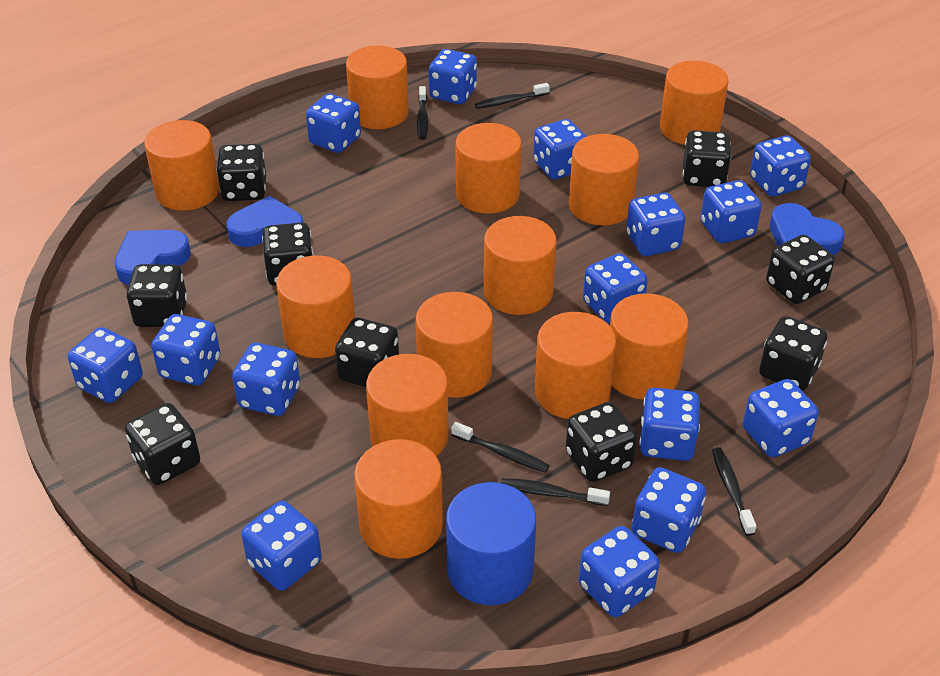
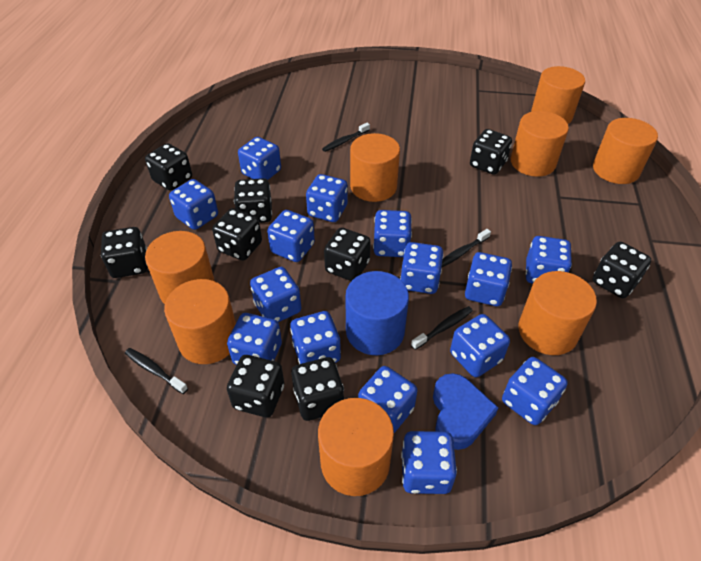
black toothbrush: 5 -> 4
blue heart: 3 -> 1
orange cylinder: 12 -> 8

